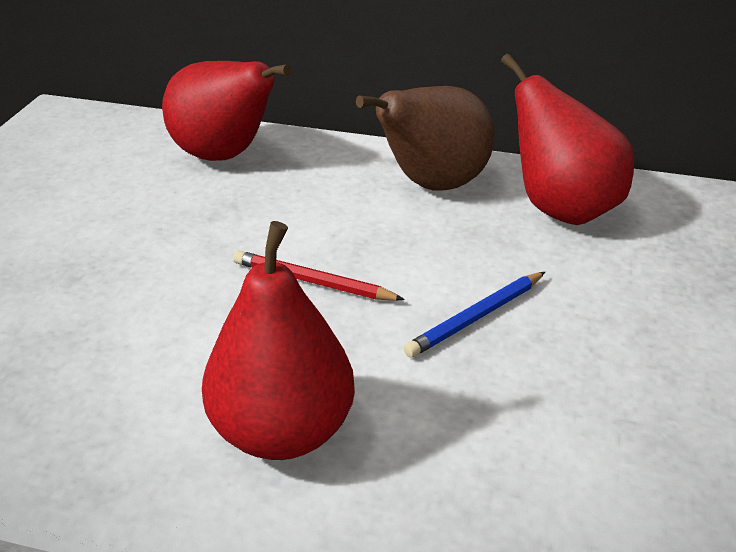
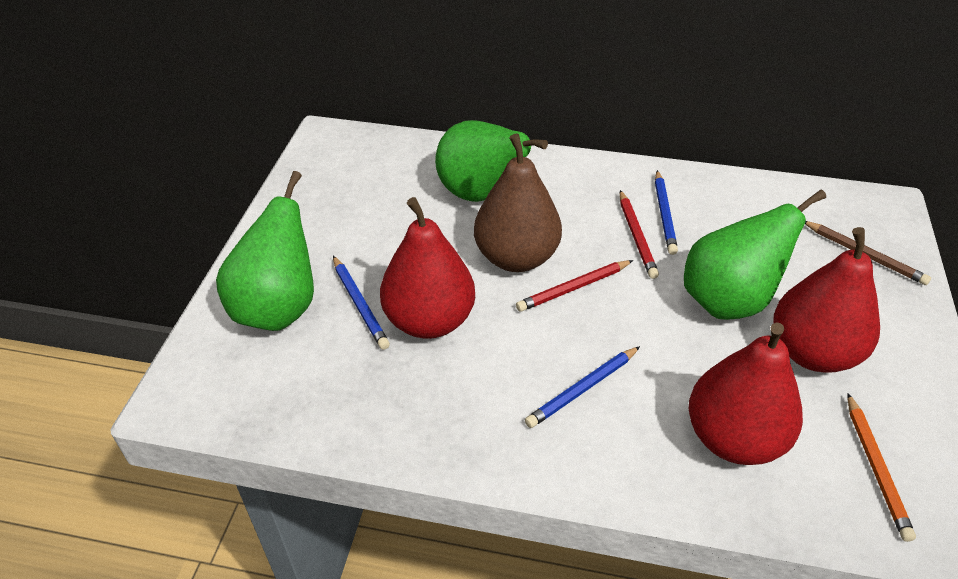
blue pencil: 1 -> 3
brown pencil: 0 -> 1
green pear: 0 -> 3
orange pencil: 0 -> 1
red pencil: 1 -> 2

